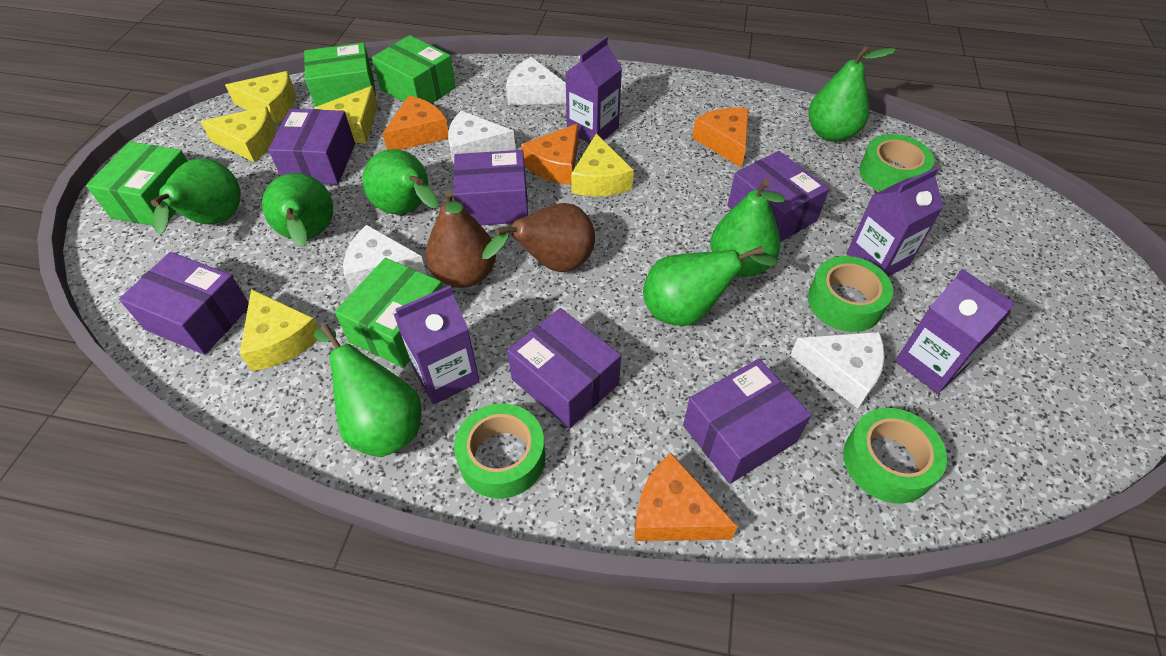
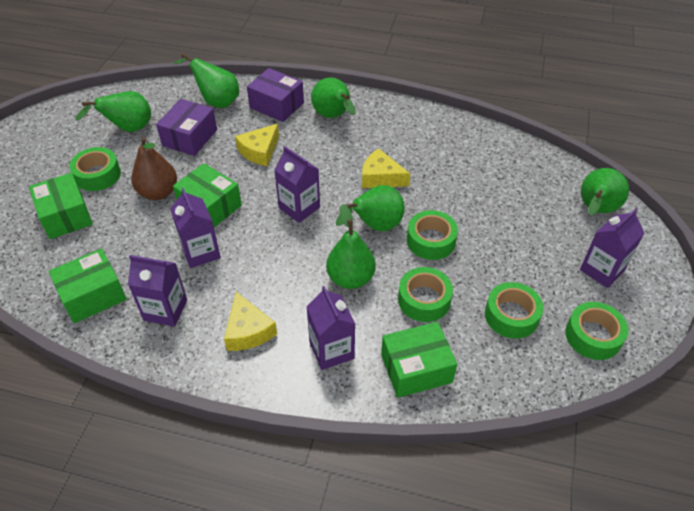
brown pear: 2 -> 1
green pear: 7 -> 6
green tape: 4 -> 5
orange cheese: 4 -> 0
purple box: 6 -> 2
purple carton: 4 -> 5
white cheese: 4 -> 0
yellow cheese: 5 -> 3

